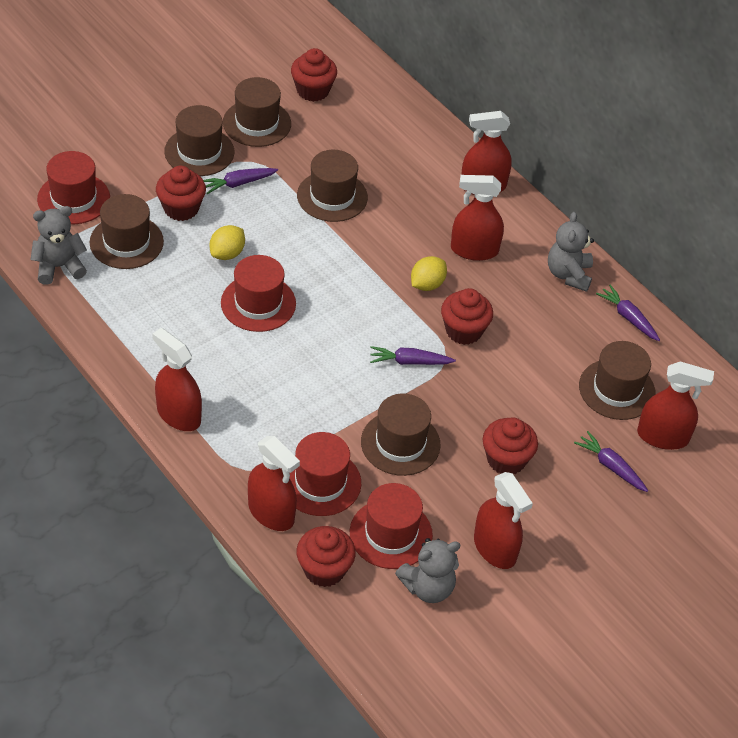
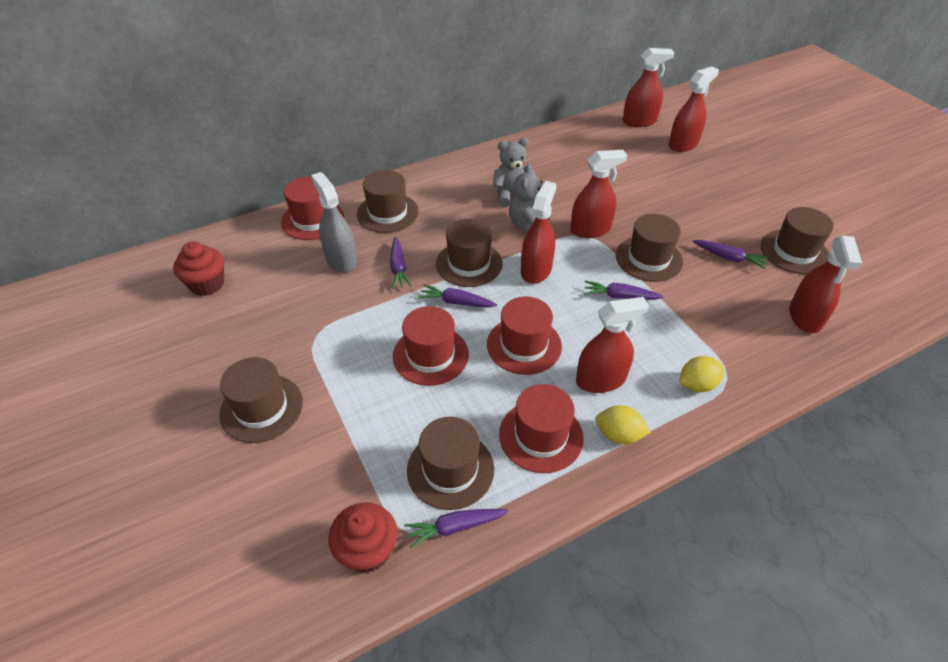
grey spray bottle: 0 -> 1
grey teddy bear: 3 -> 2
purple carrot: 4 -> 5
red cupcake: 5 -> 2

